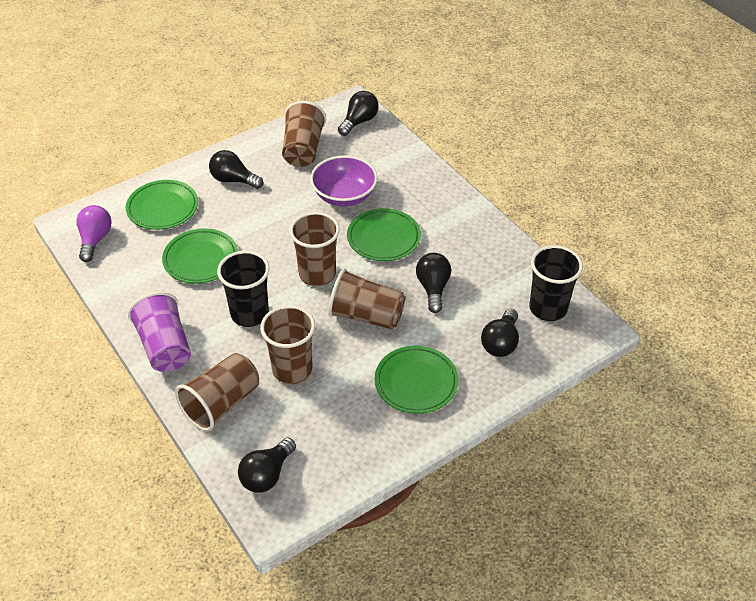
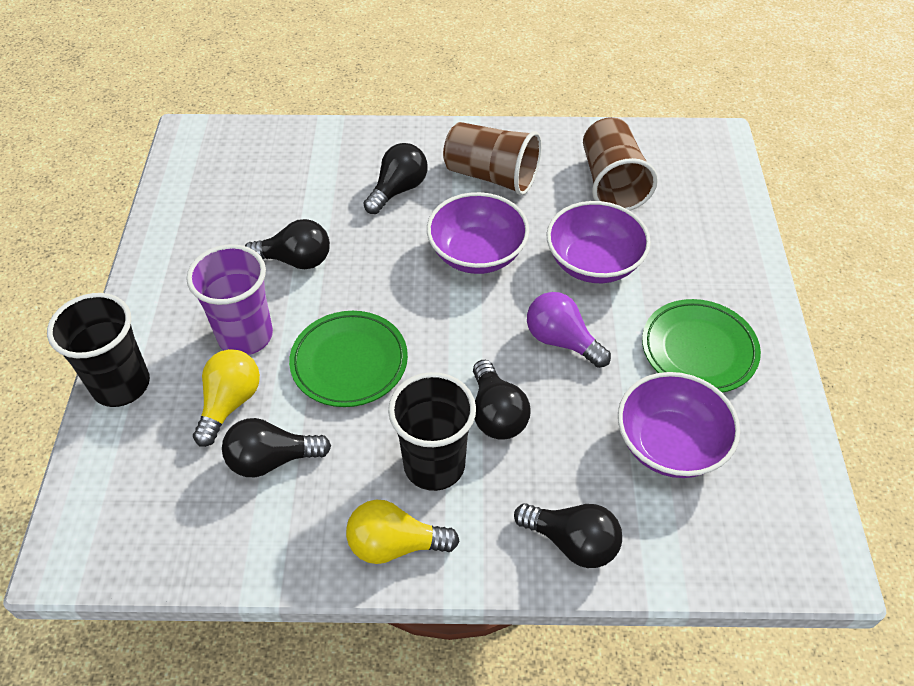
brown cup: 5 -> 2
green plate: 4 -> 2
purple bowl: 1 -> 3
yellow light bulb: 0 -> 2

